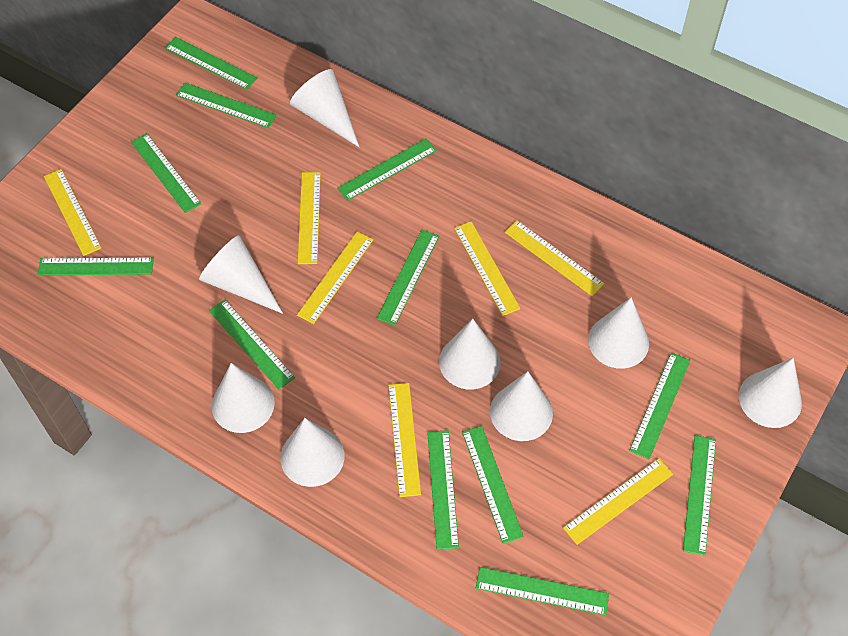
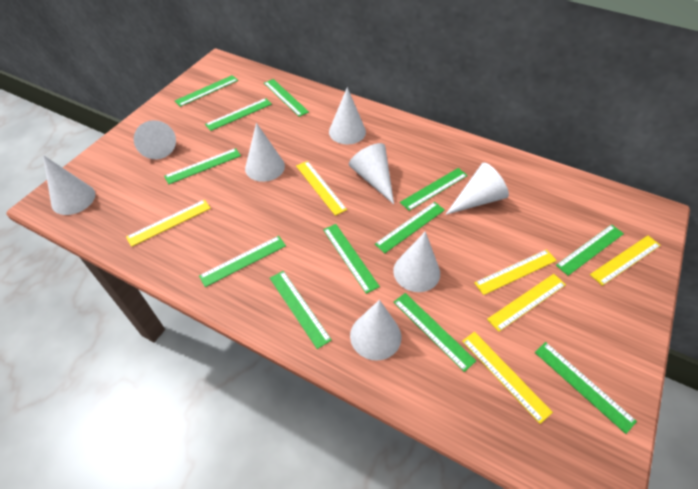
yellow ruler: 7 -> 6

